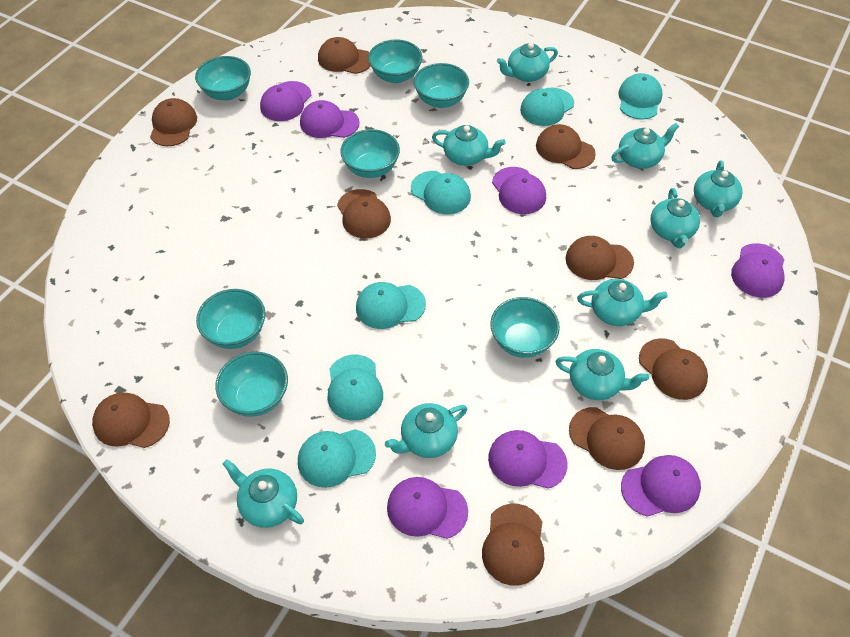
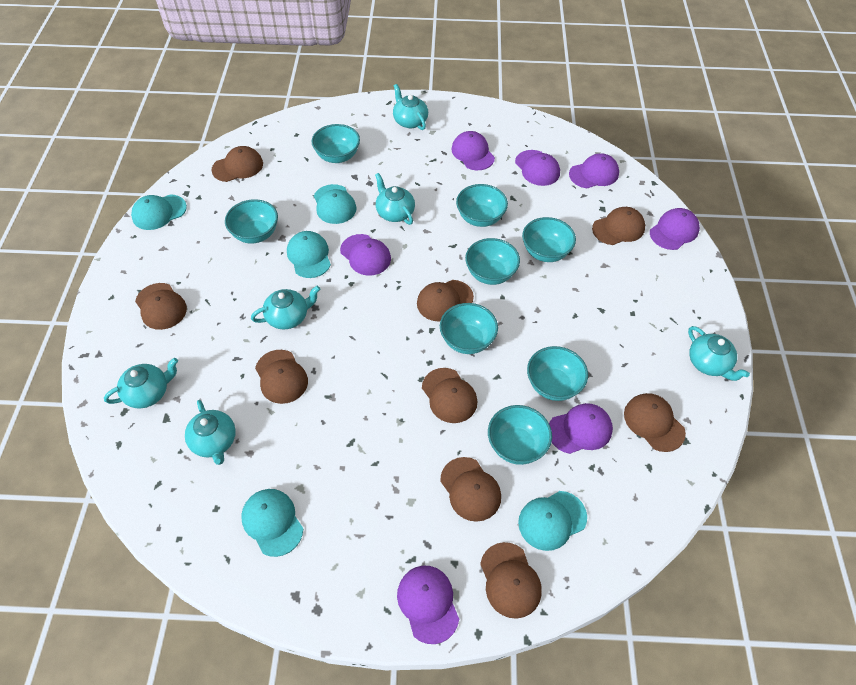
turquoise bowl: 7 -> 8
turquoise cap: 6 -> 5
turquoise teapot: 9 -> 6

